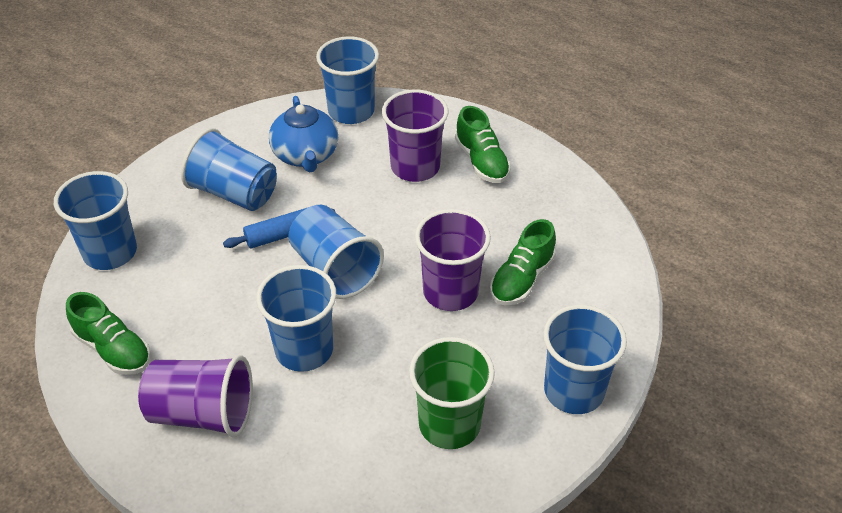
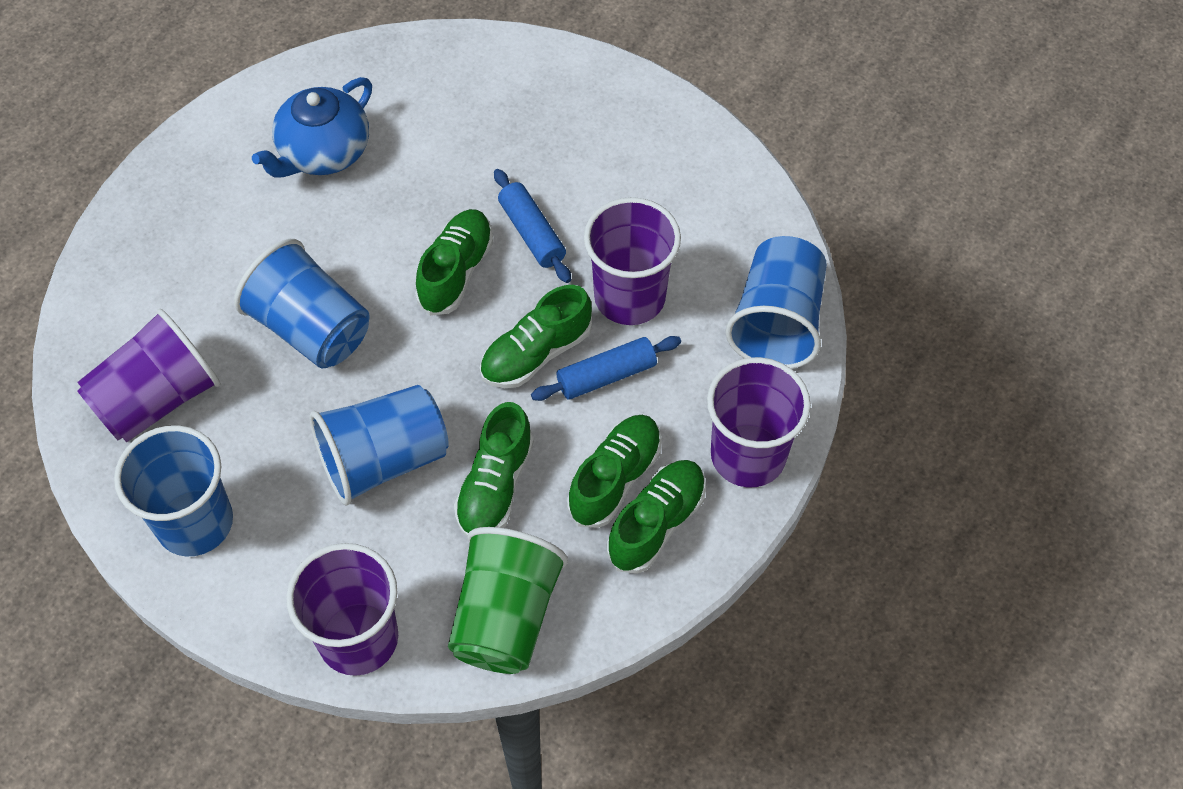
blue cup: 6 -> 4
blue rolling pin: 1 -> 2
green shoe: 3 -> 5
purple cup: 3 -> 4

